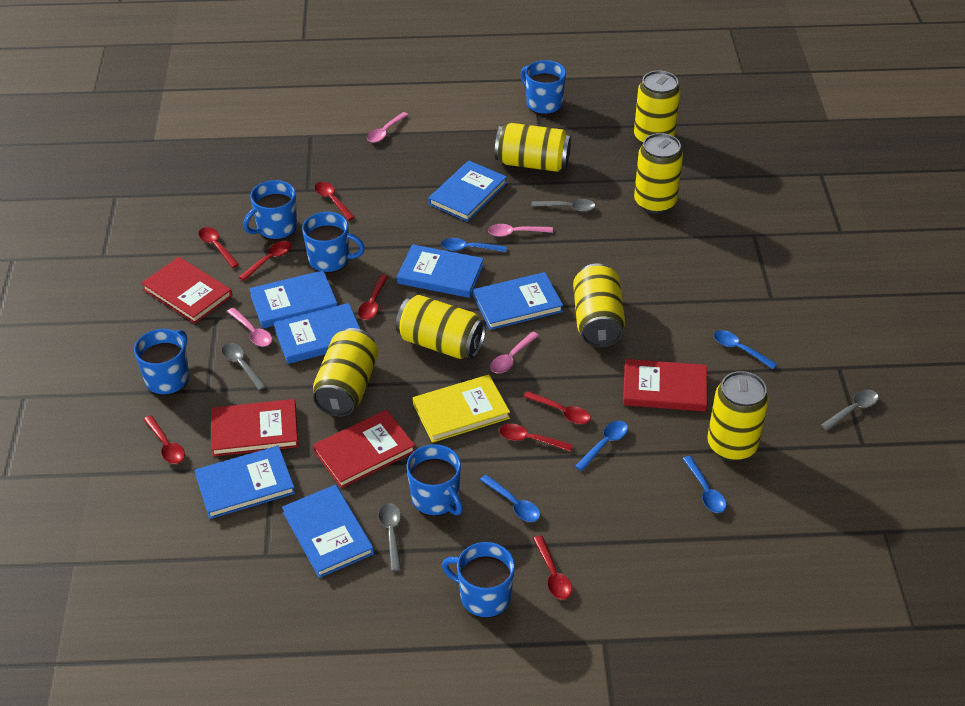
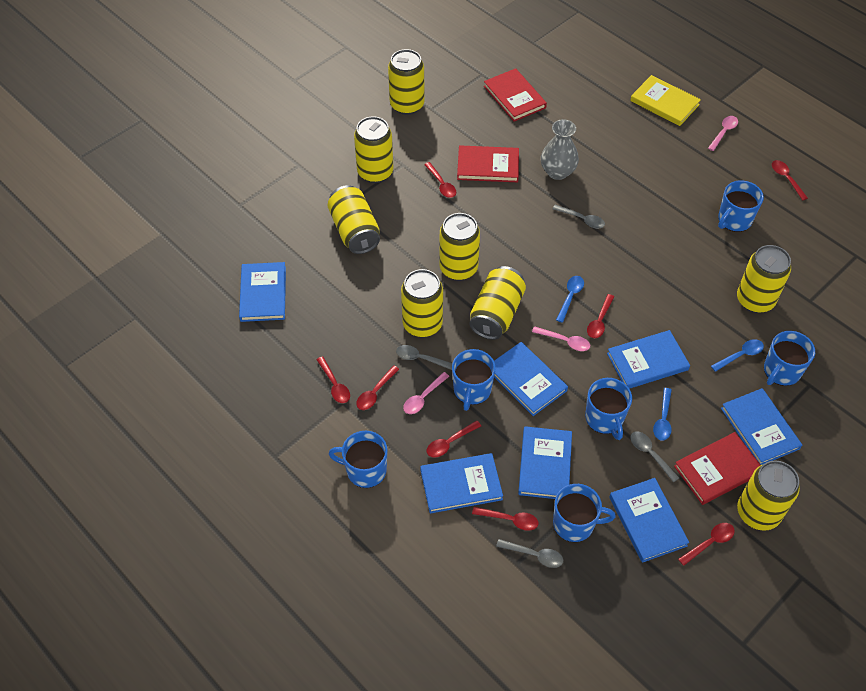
blue spoon: 5 -> 3
grey vase: 0 -> 1
pink spoon: 4 -> 3
red book: 4 -> 3
yellow can: 7 -> 8

